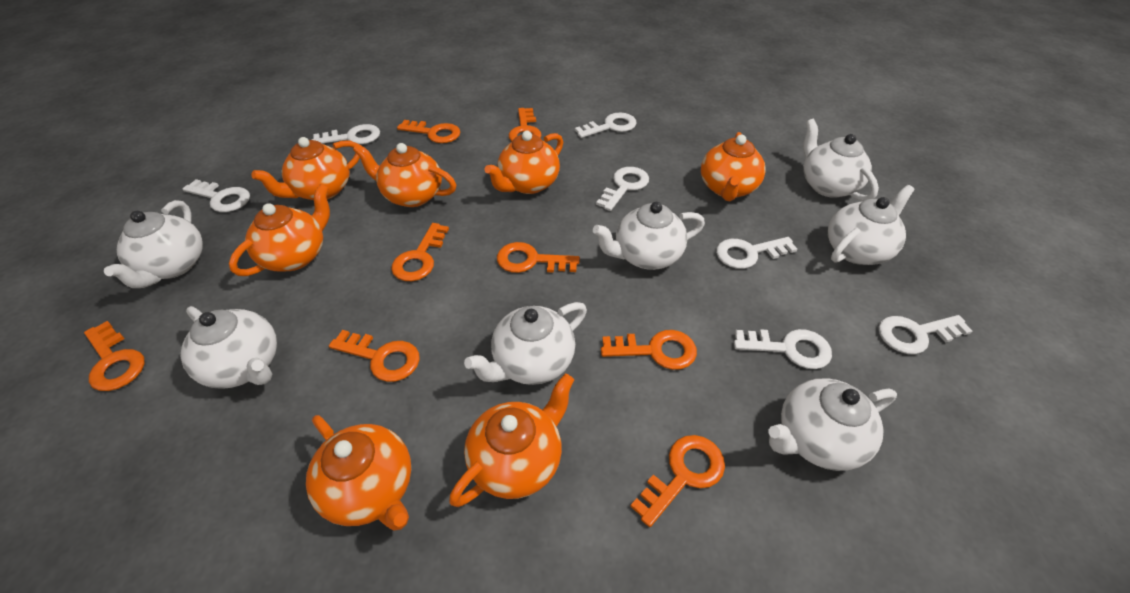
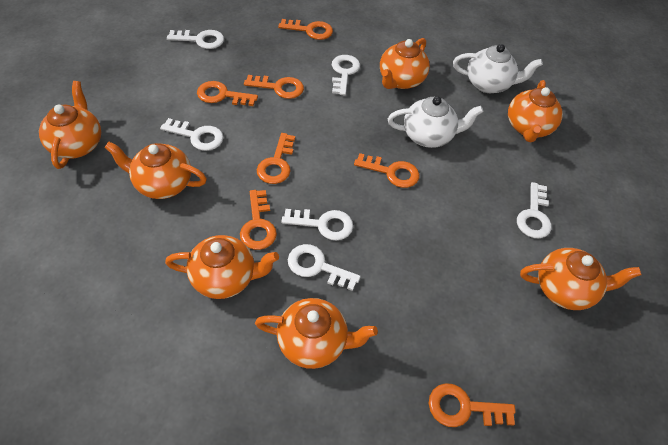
orange key: 8 -> 7
white key: 7 -> 6
white teapot: 7 -> 2

